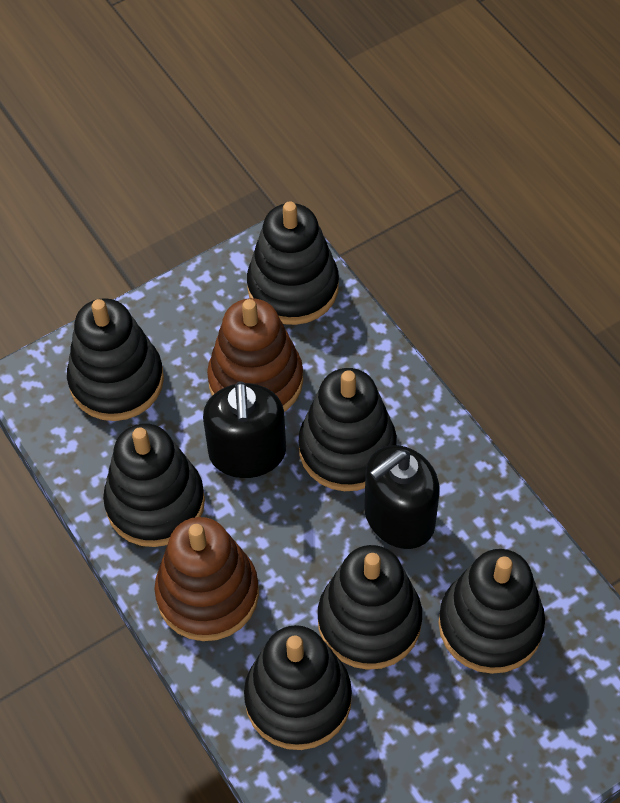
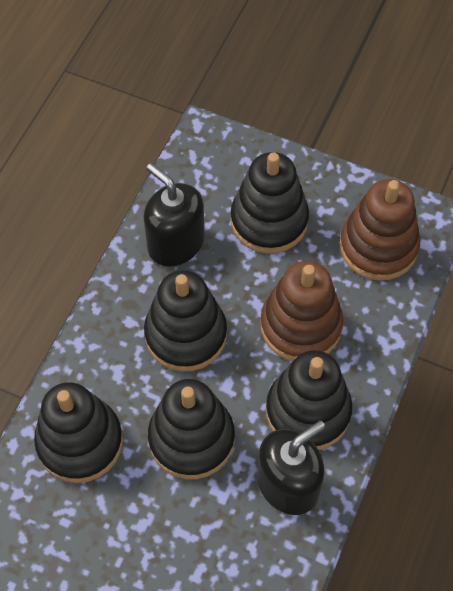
black stacking toy: 7 -> 5

